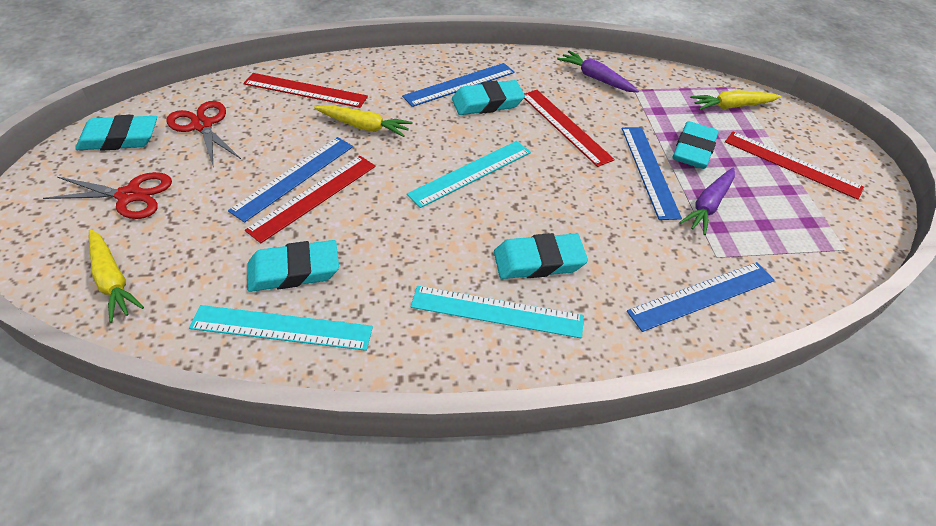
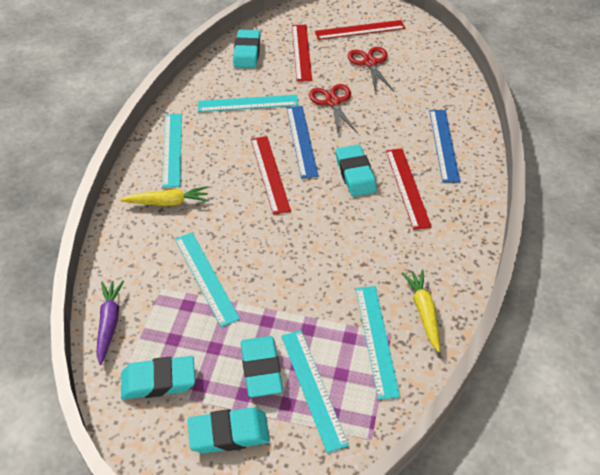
blue ruler: 4 -> 2
purple carrot: 2 -> 1
turquoise ruler: 3 -> 5
yellow carrot: 3 -> 2

